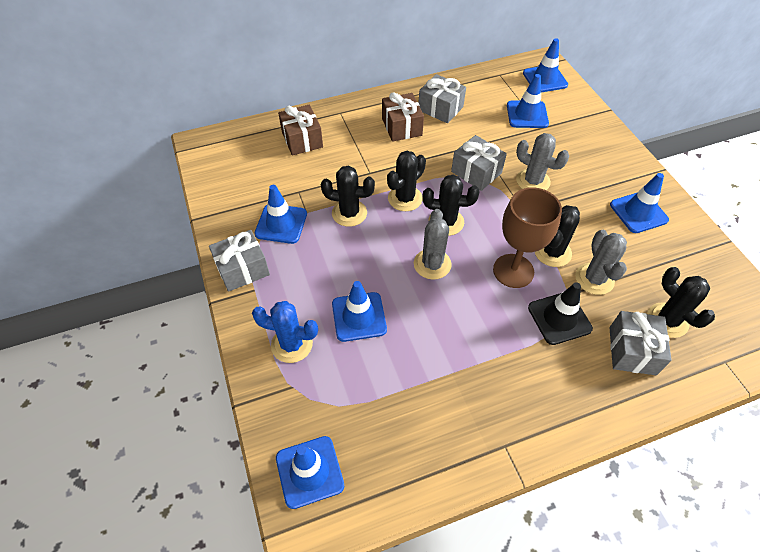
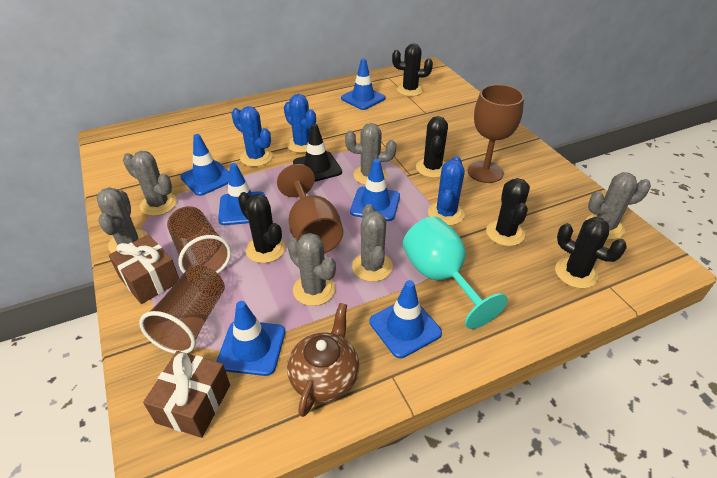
blue cactus: 1 -> 3
brown cup: 0 -> 2
brown goblet: 1 -> 2
brown teapot: 0 -> 1
grey cactus: 3 -> 6
grey gift: 4 -> 0
turquoise goblet: 0 -> 1

